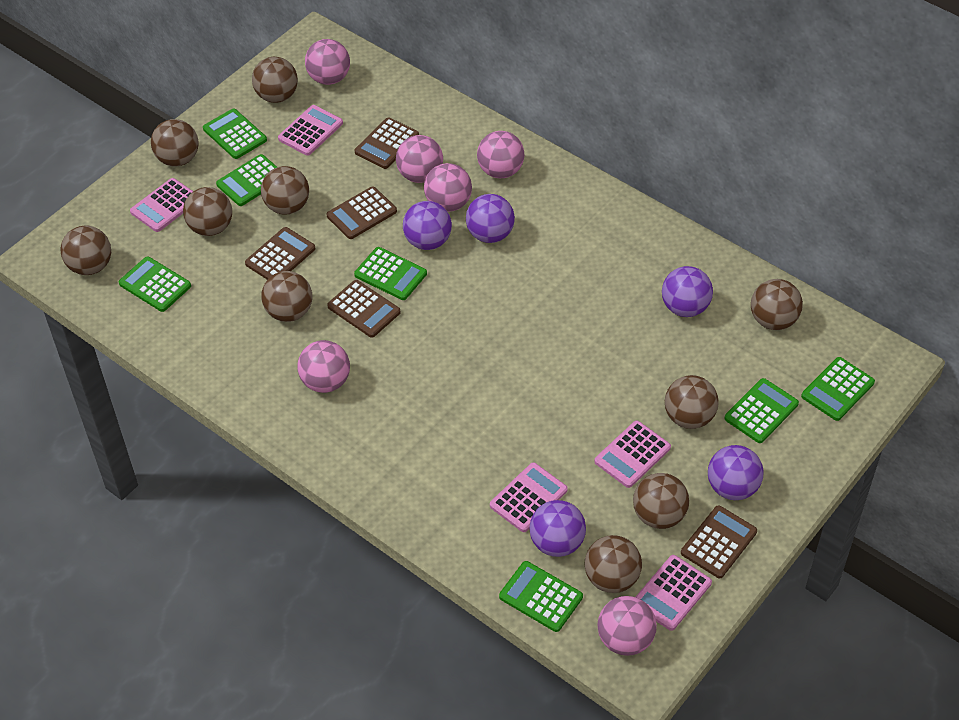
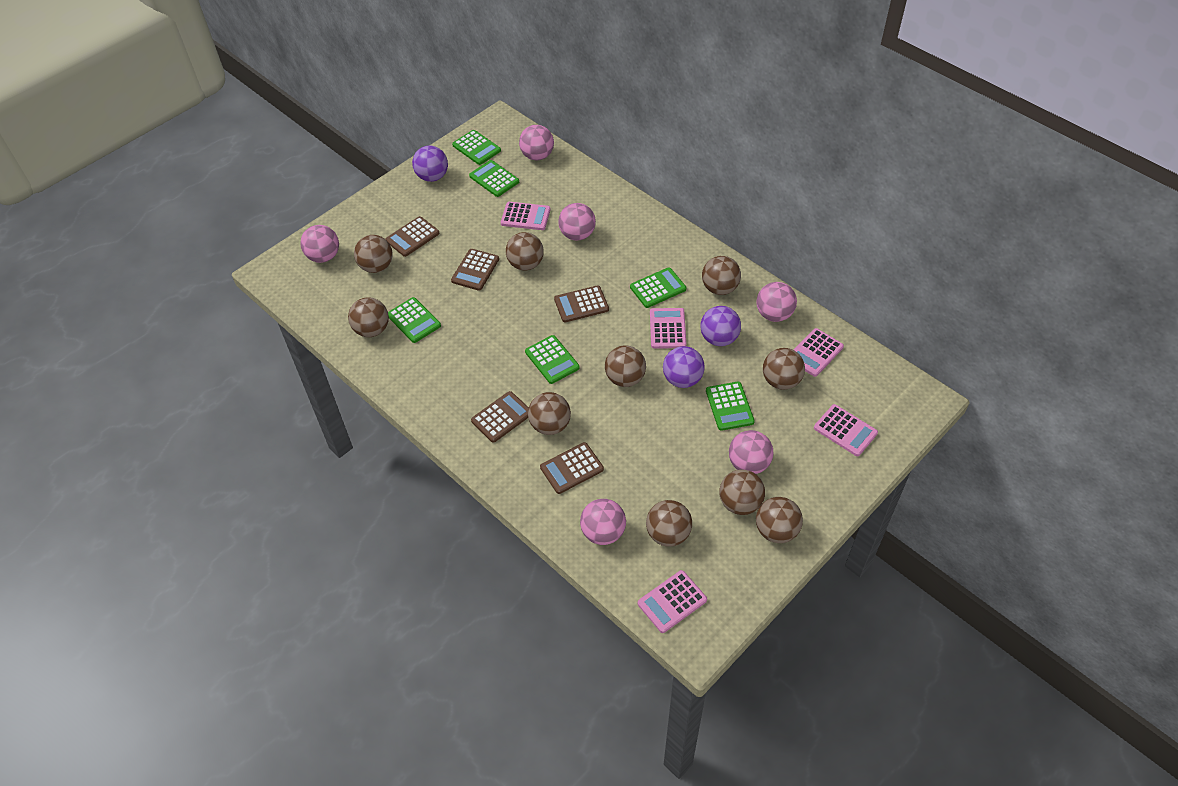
green calculator: 7 -> 6
purple ball: 5 -> 3

